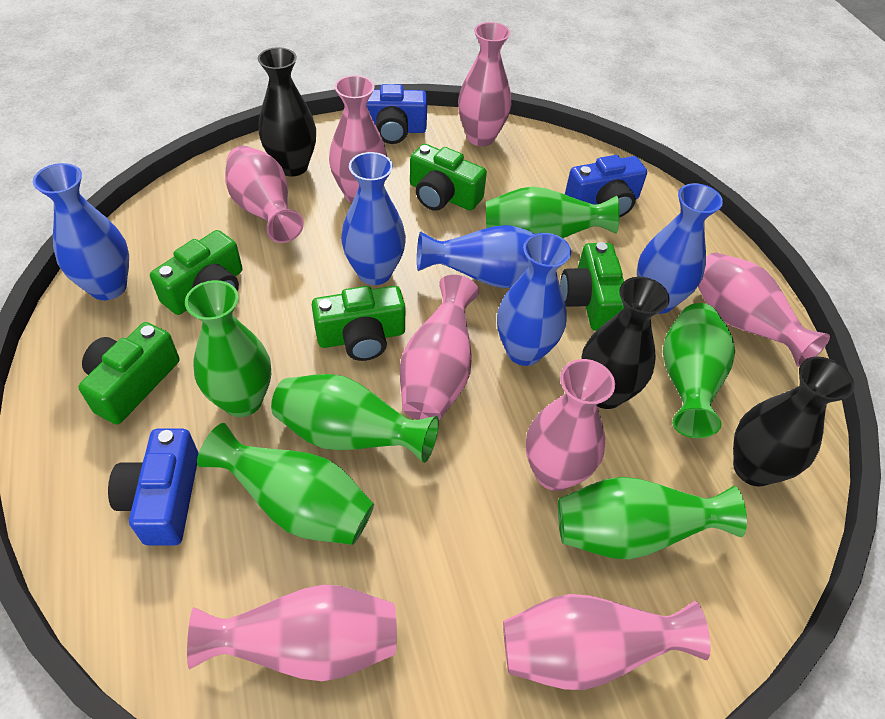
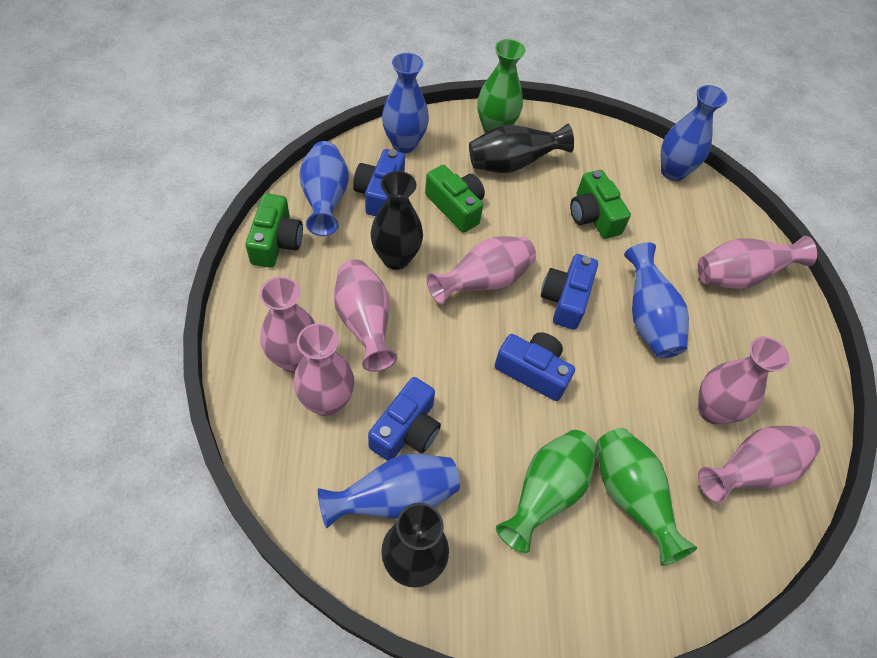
blue camera: 3 -> 4
green camera: 5 -> 3
green vase: 6 -> 3
pink vase: 8 -> 7

